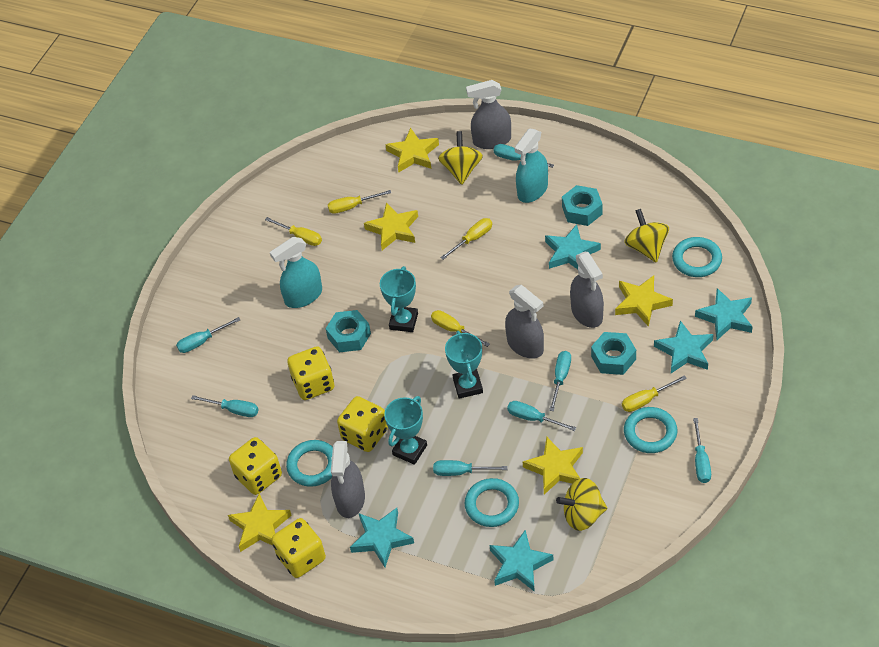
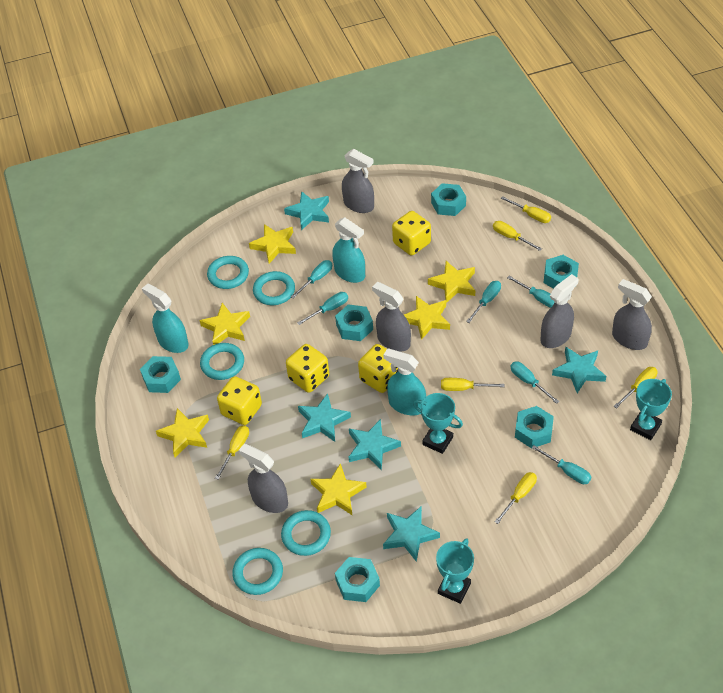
grey spray bottle: 4 -> 5
turquoise nut: 3 -> 6
turquoise ring: 4 -> 5
turquoise screwdriver: 7 -> 6
turquoise spray bottle: 2 -> 3
yellow screwdriver: 5 -> 6
yellow spinning top: 3 -> 0
yellow star: 5 -> 6

